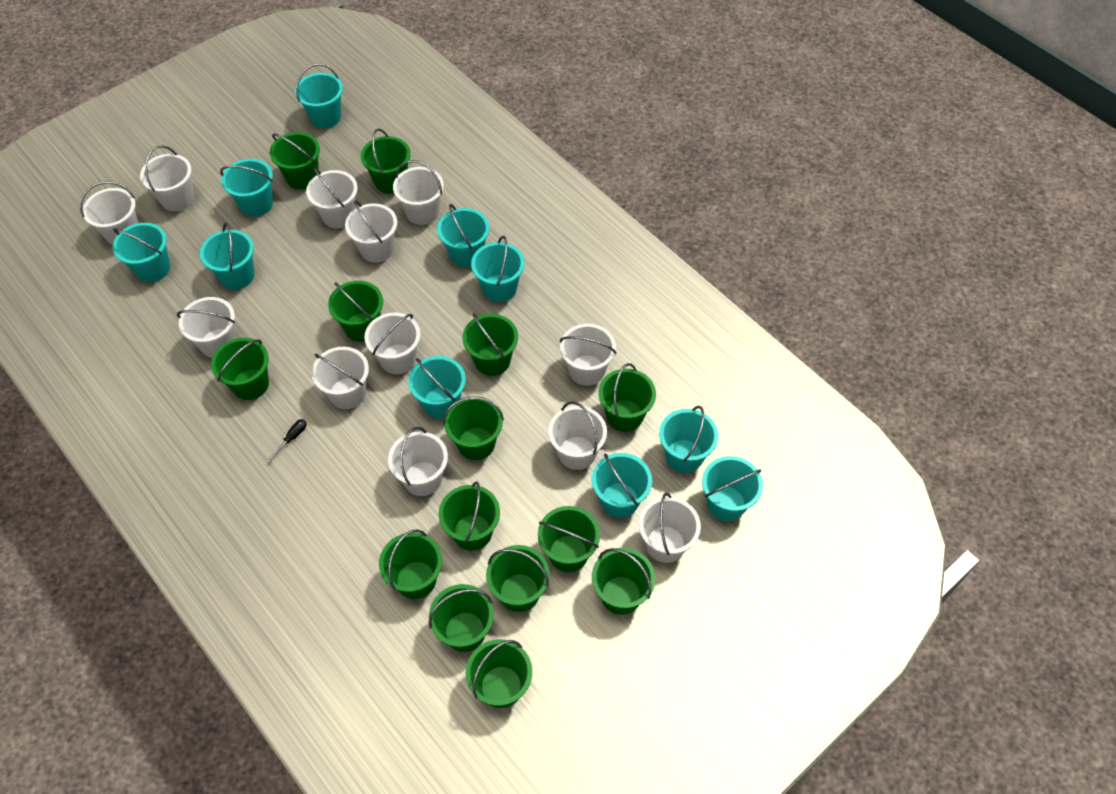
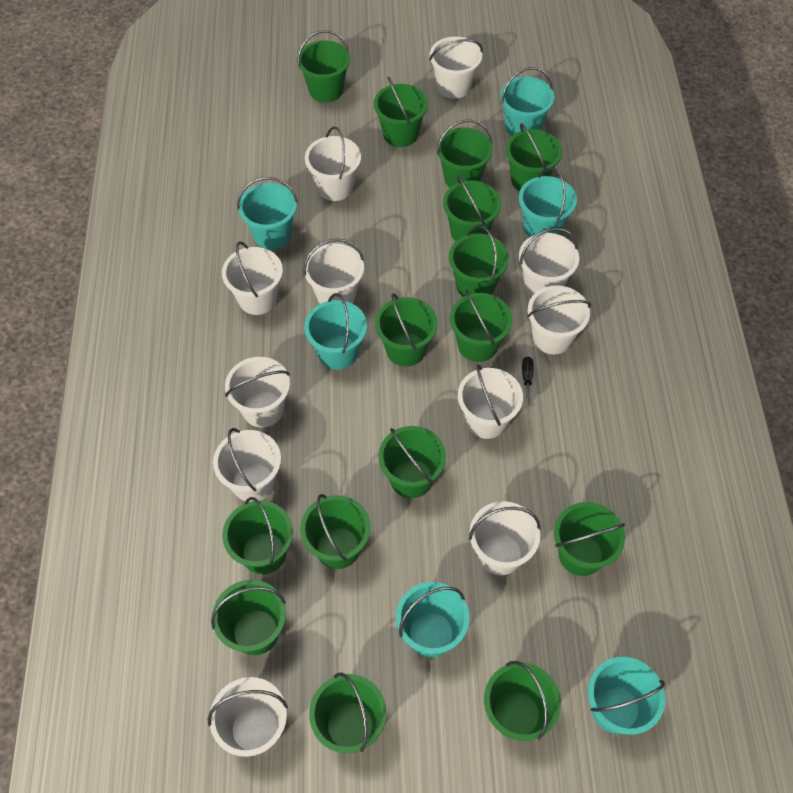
green bucket: 14 -> 15
turquoise bucket: 10 -> 6
white bucket: 12 -> 11

